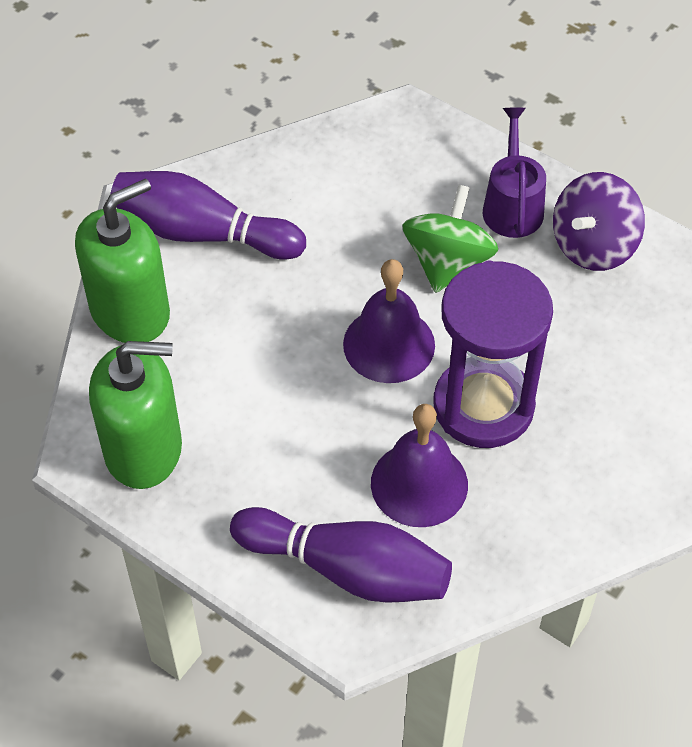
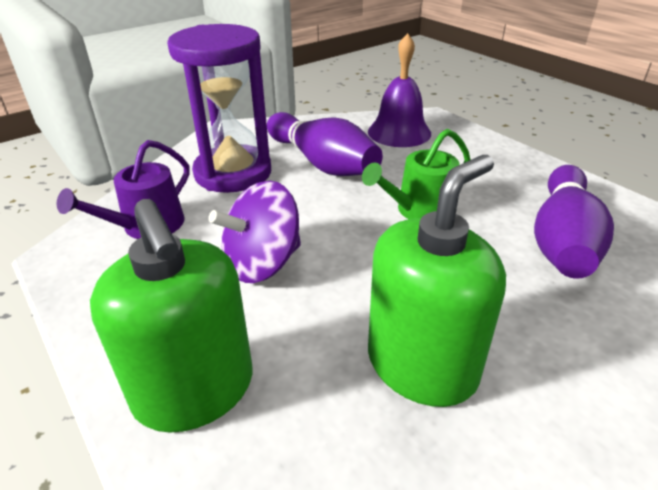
green spinning top: 1 -> 0
green watering can: 0 -> 1
purple bell: 2 -> 1

